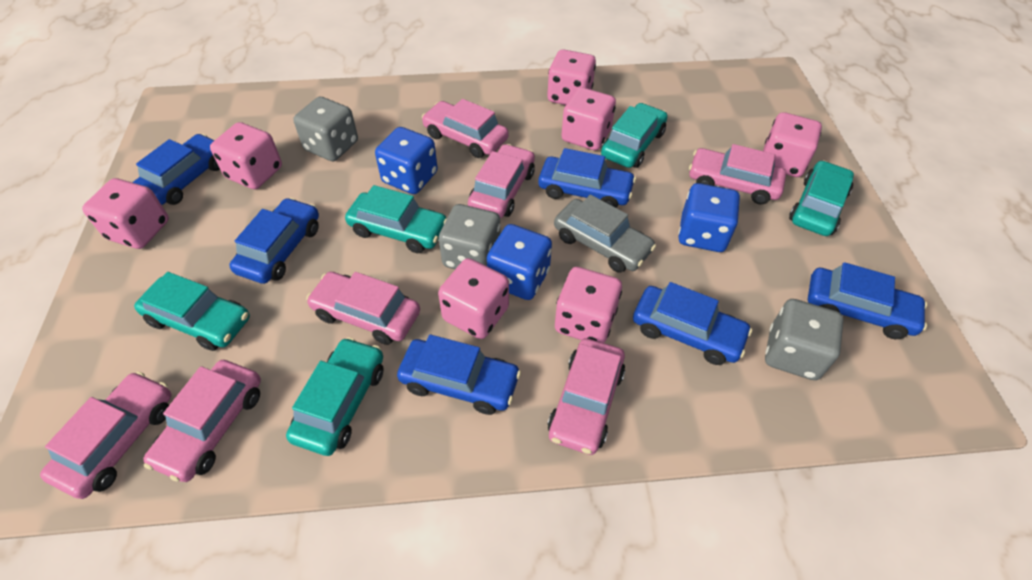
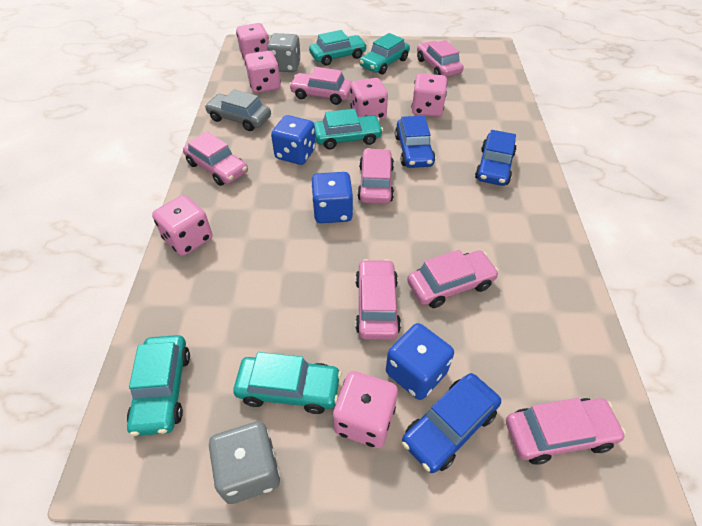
blue car: 6 -> 3
grey dice: 3 -> 2
pink dice: 7 -> 6

